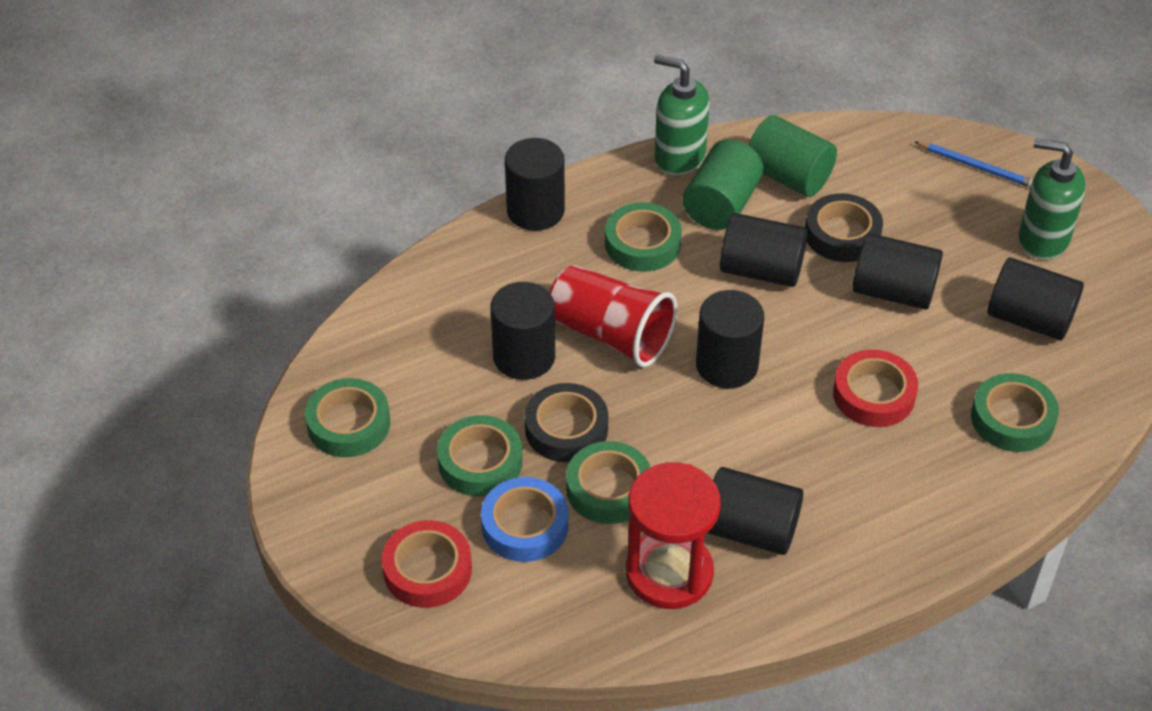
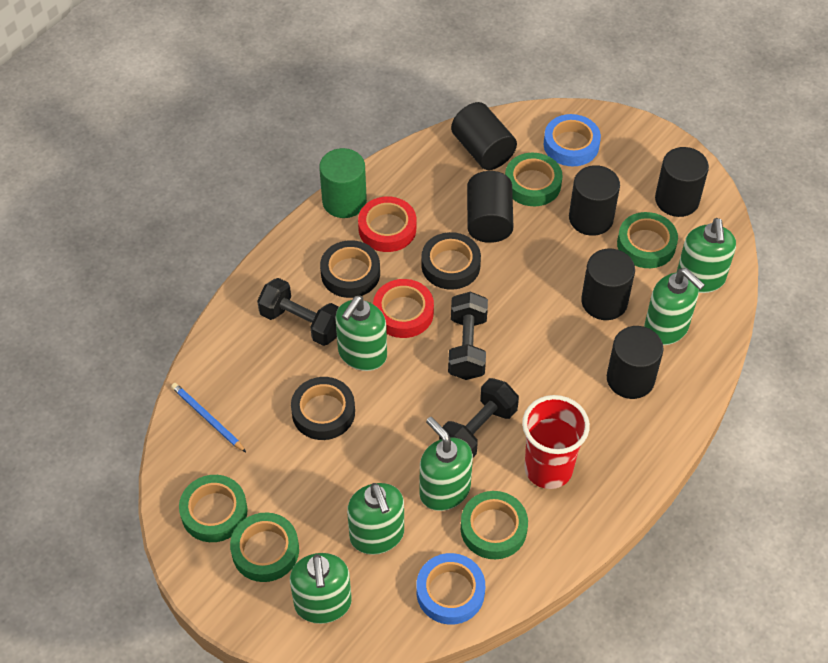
black cylinder: 7 -> 6
black dumbbell: 0 -> 3
black tape: 2 -> 3
blue tape: 1 -> 2
green cylinder: 2 -> 1
green soap dispenser: 2 -> 6
red hourglass: 1 -> 0

